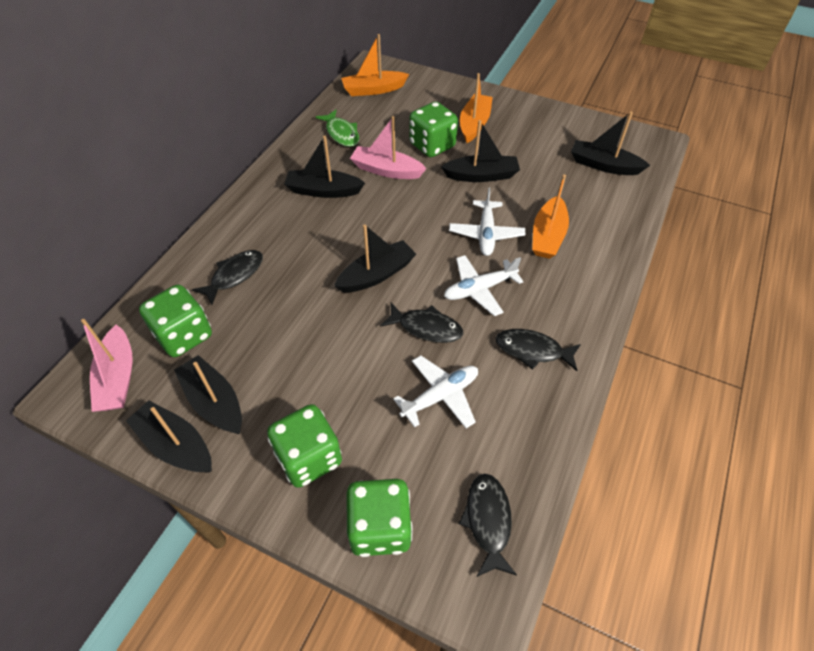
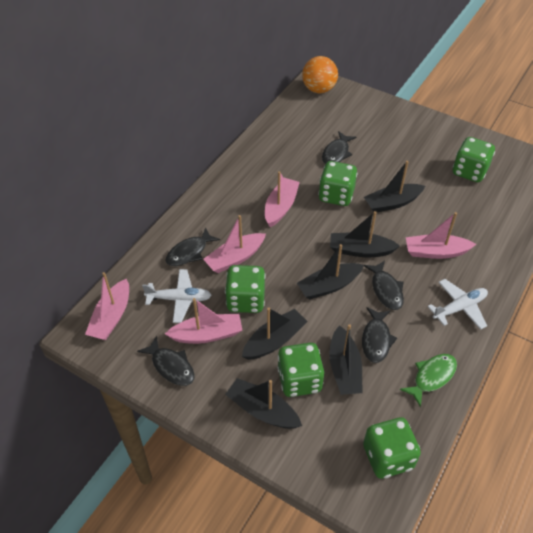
black fish: 4 -> 5
green dice: 4 -> 5
orange ball: 0 -> 1
orange boat: 3 -> 0
pink boat: 2 -> 5
white plane: 3 -> 2

